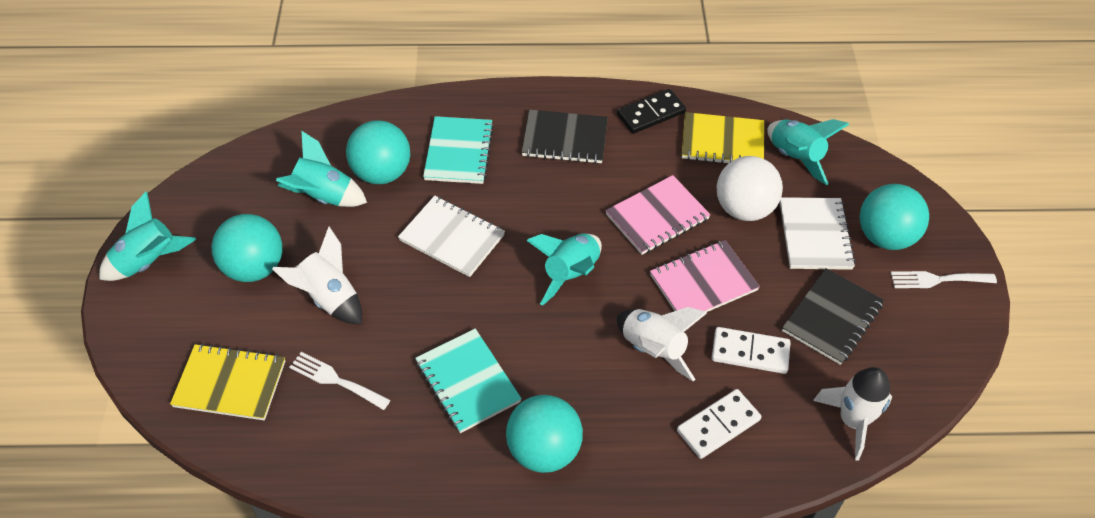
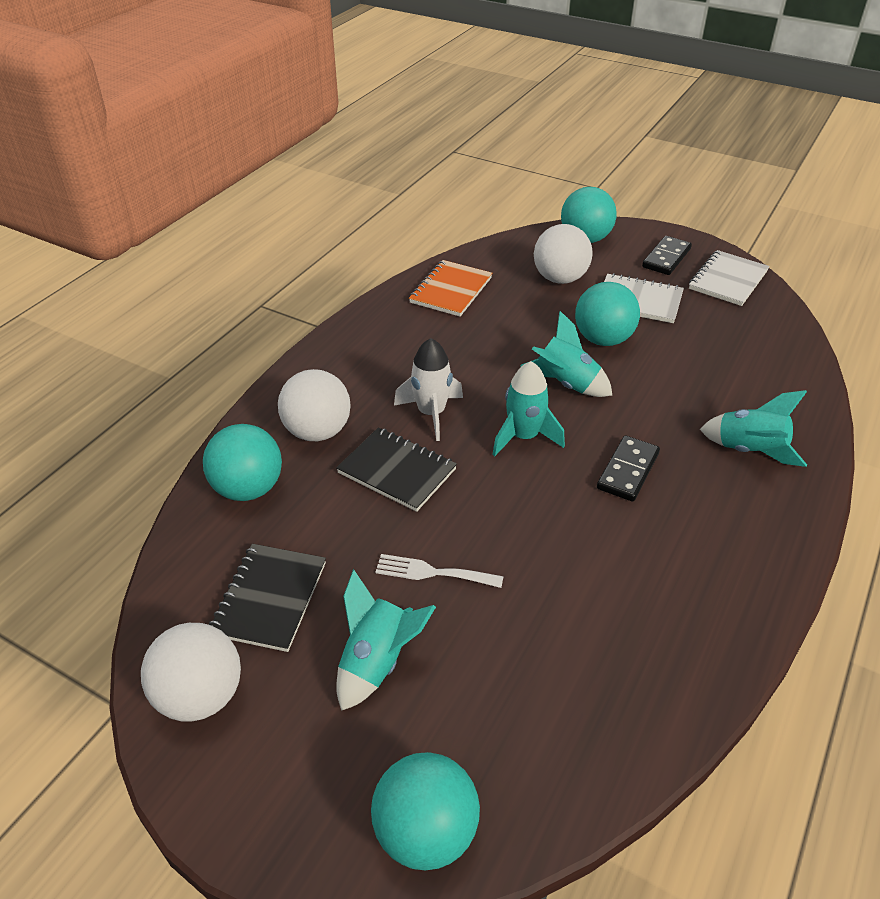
black domino: 1 -> 2
orange notebook: 0 -> 1
pink notebook: 2 -> 0
turquoise notebook: 2 -> 0
white ball: 1 -> 3
white domino: 2 -> 0
white fork: 2 -> 1
white rocket: 3 -> 1
yellow notebook: 2 -> 0

